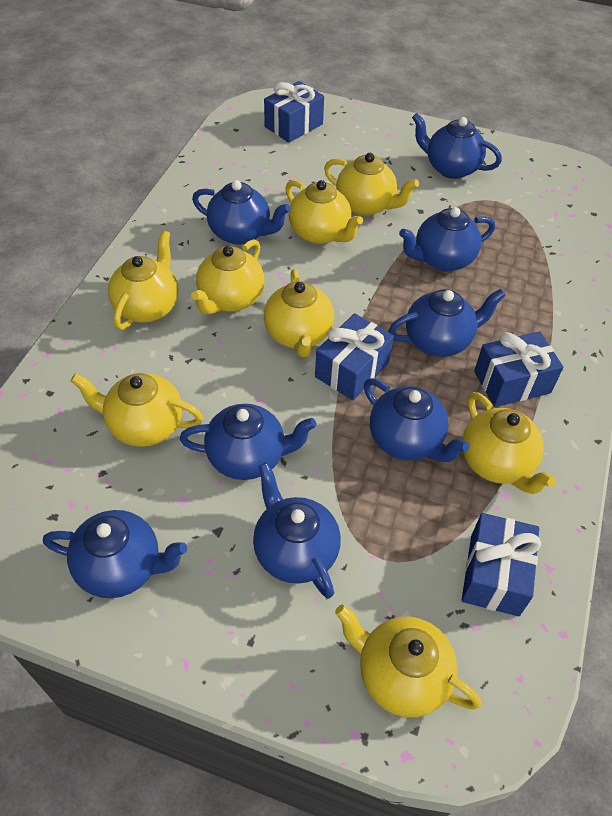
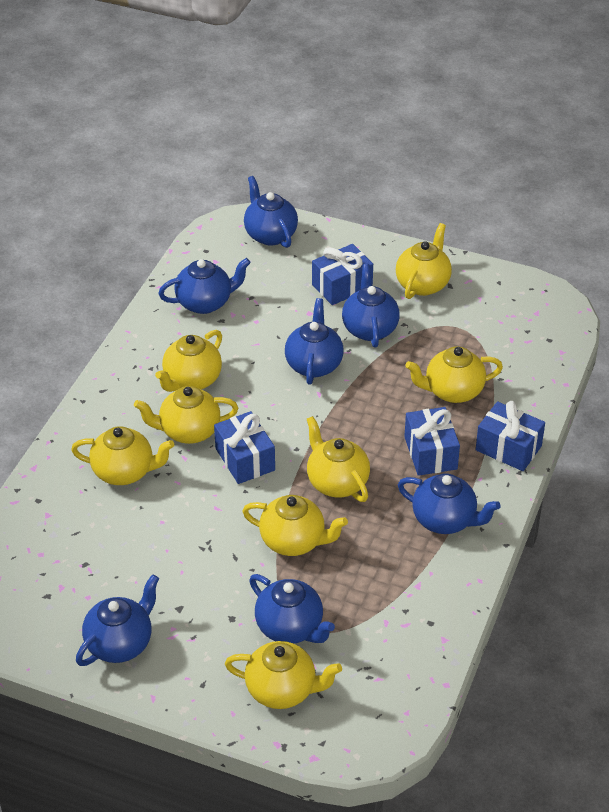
blue teapot: 8 -> 7

